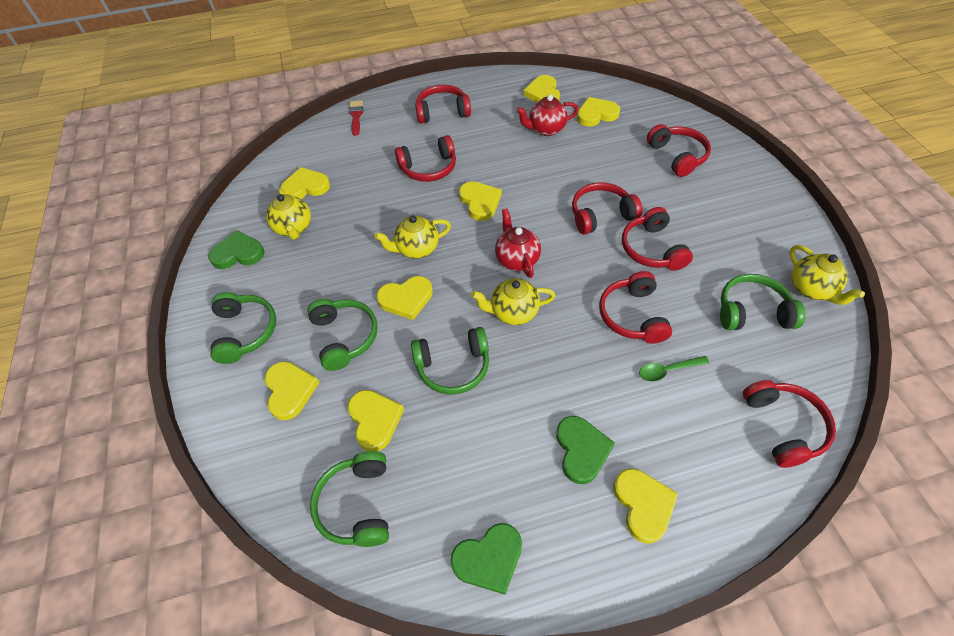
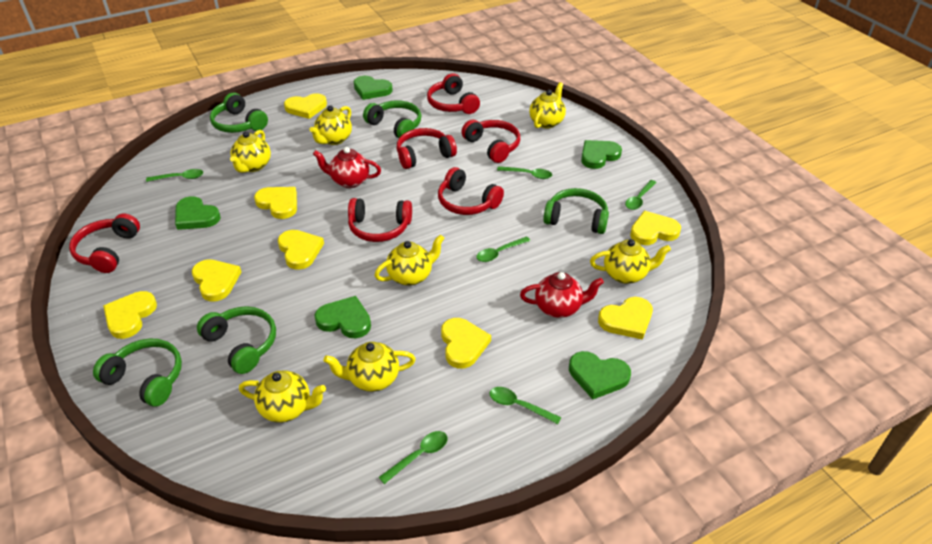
green heart: 3 -> 5
green spoon: 1 -> 6
red brush: 1 -> 0
red headphones: 7 -> 6
yellow teapot: 4 -> 7

